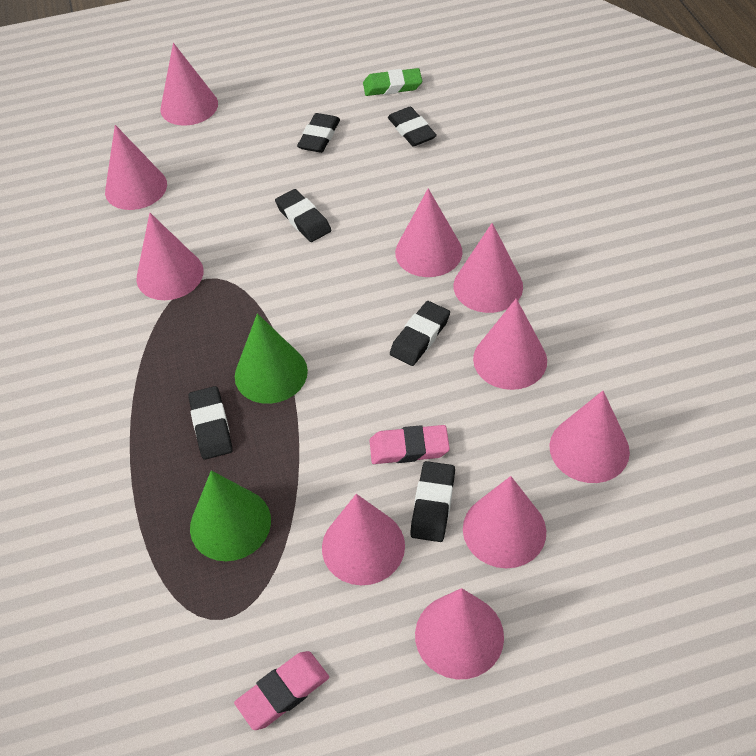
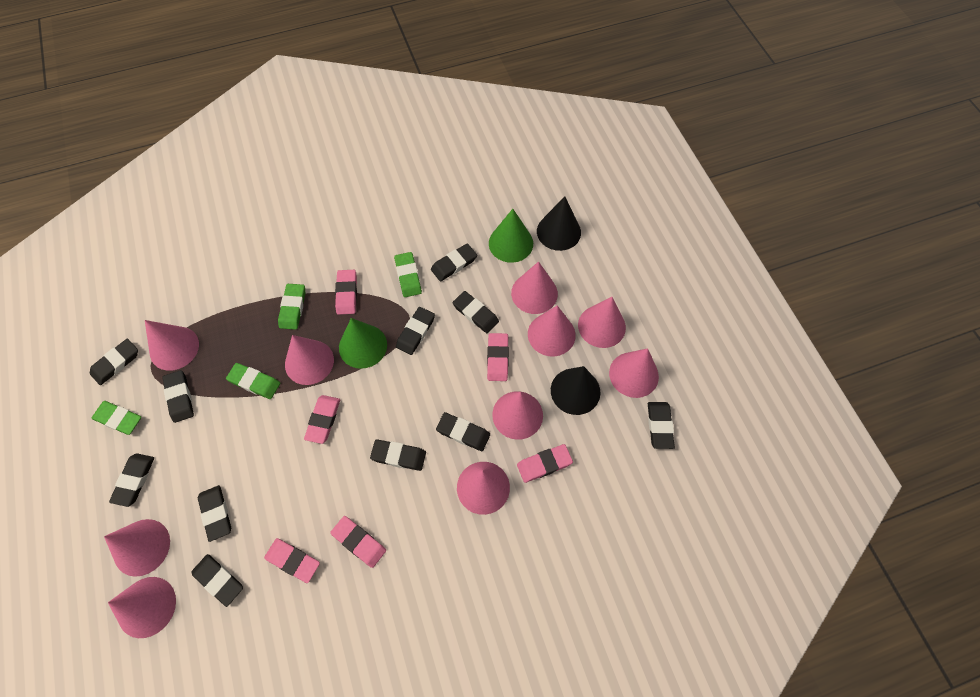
black cone: 0 -> 2
black eraser: 6 -> 11
green eraser: 1 -> 4
pink eraser: 2 -> 6

